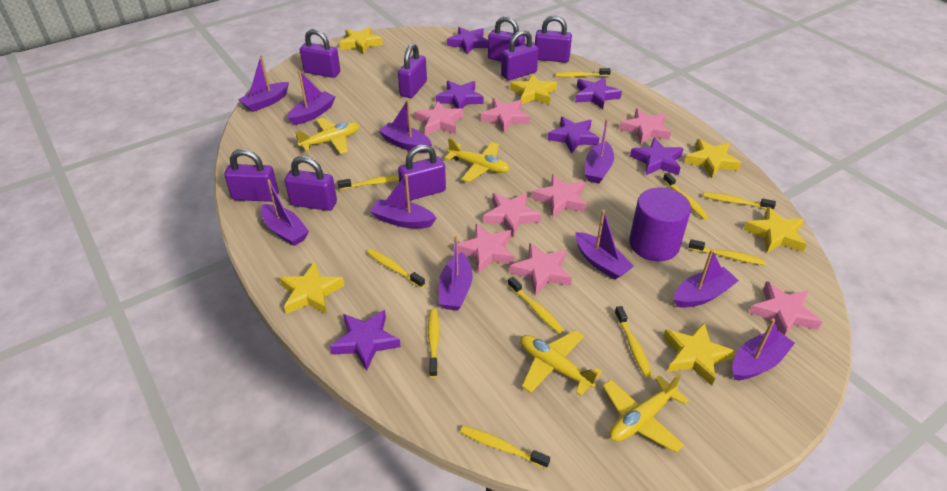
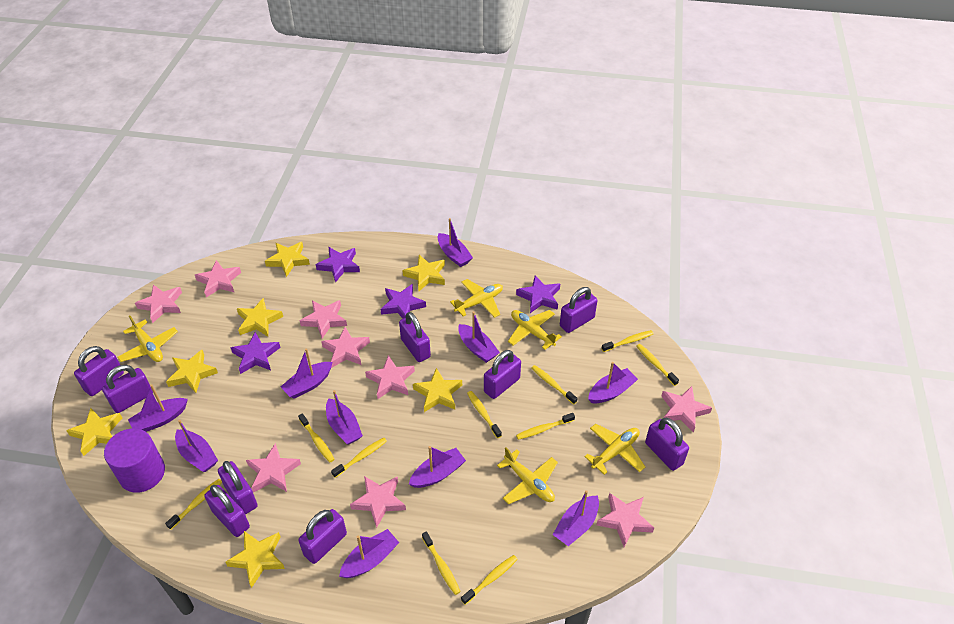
pink star: 8 -> 9
purple padlock: 8 -> 9
purple star: 6 -> 4
yellow plane: 4 -> 5
yellow star: 6 -> 7

